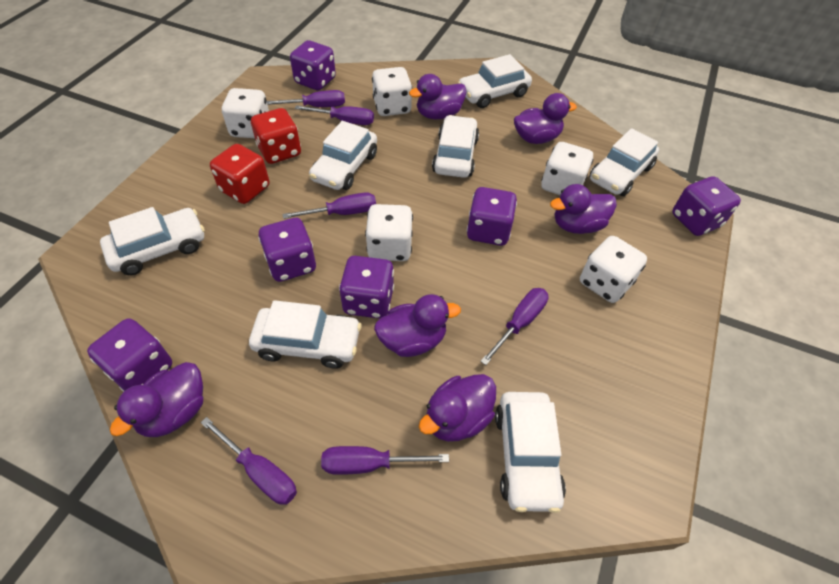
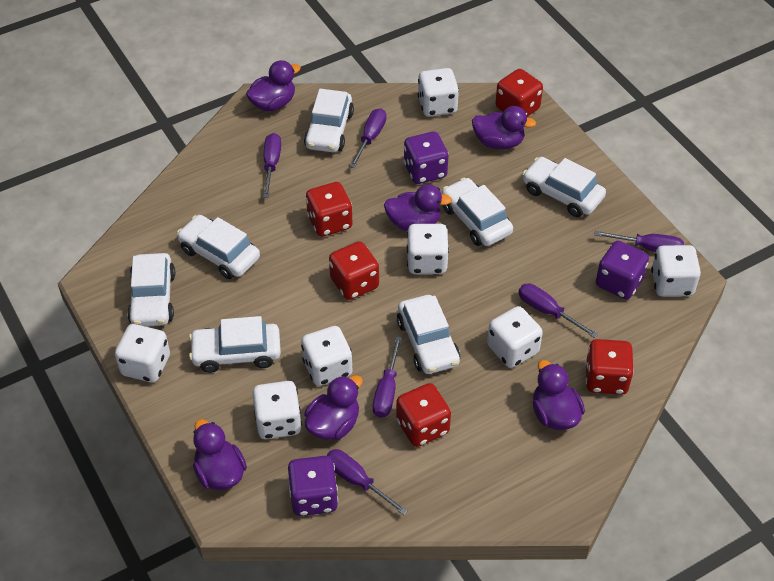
purple dice: 6 -> 3
red dice: 2 -> 5
white dice: 5 -> 7

